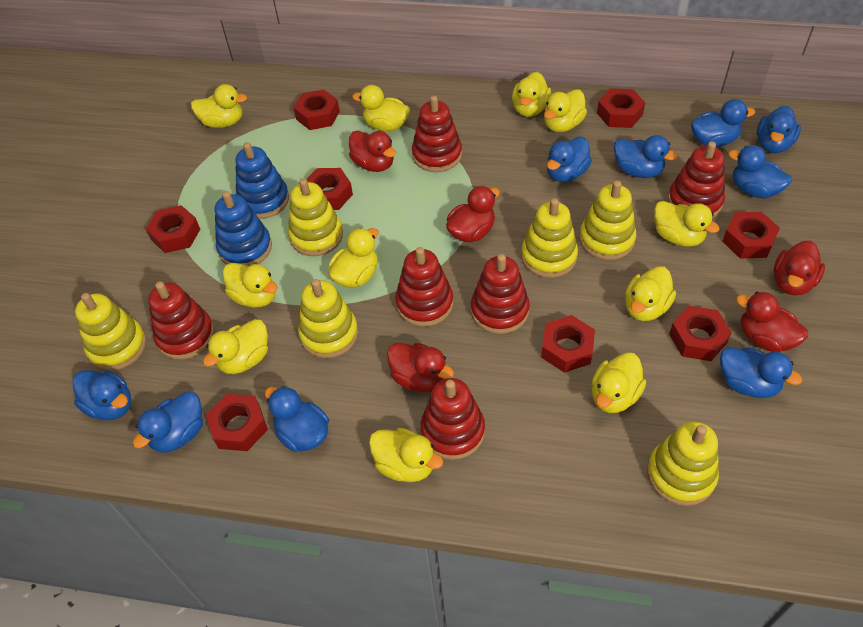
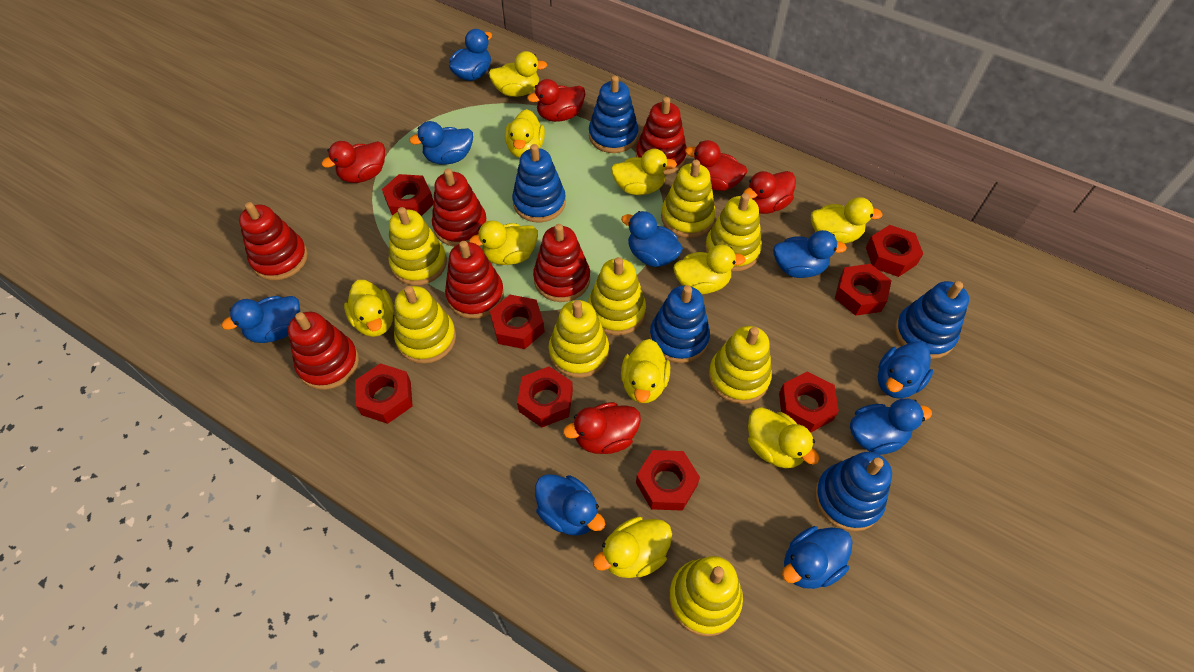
blue stacking toy: 2 -> 5
yellow duck: 11 -> 10
yellow stacking toy: 6 -> 8

